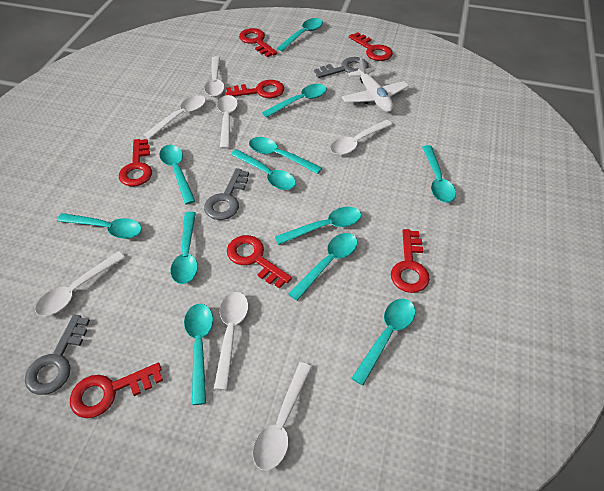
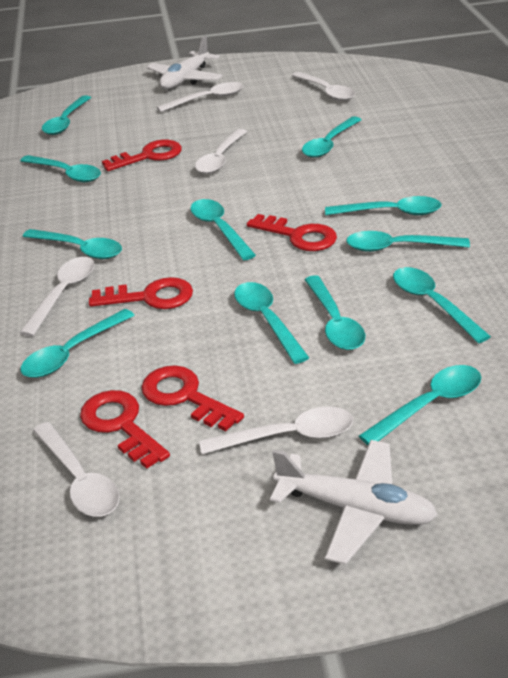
grey key: 3 -> 0
red key: 7 -> 5
white plane: 1 -> 2
white spoon: 7 -> 6

